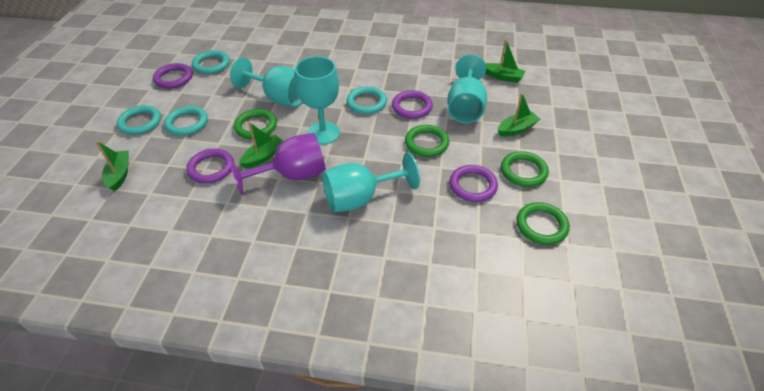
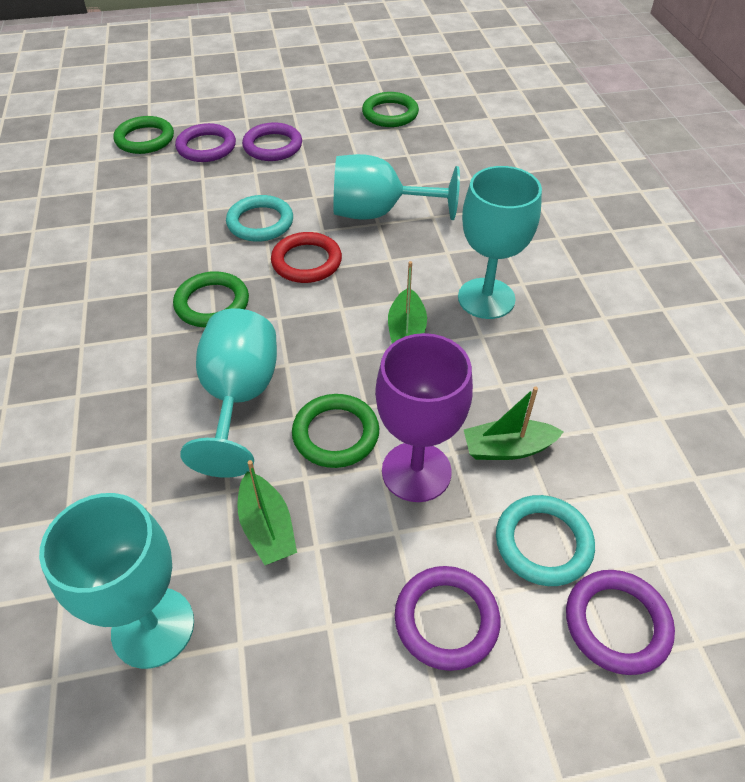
green boat: 4 -> 3
red ring: 0 -> 1
turquoise ring: 4 -> 2

